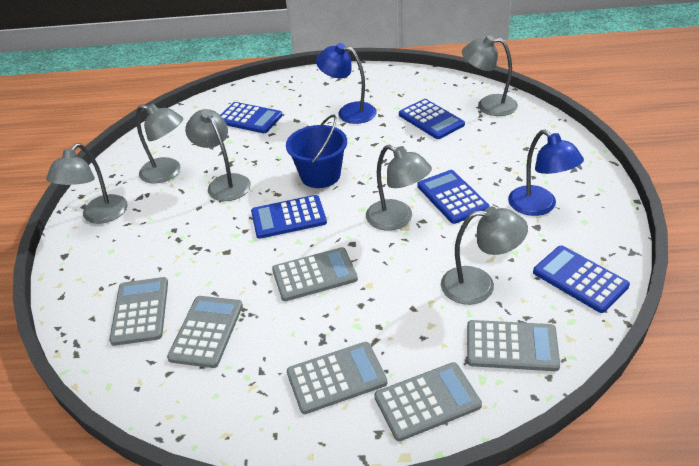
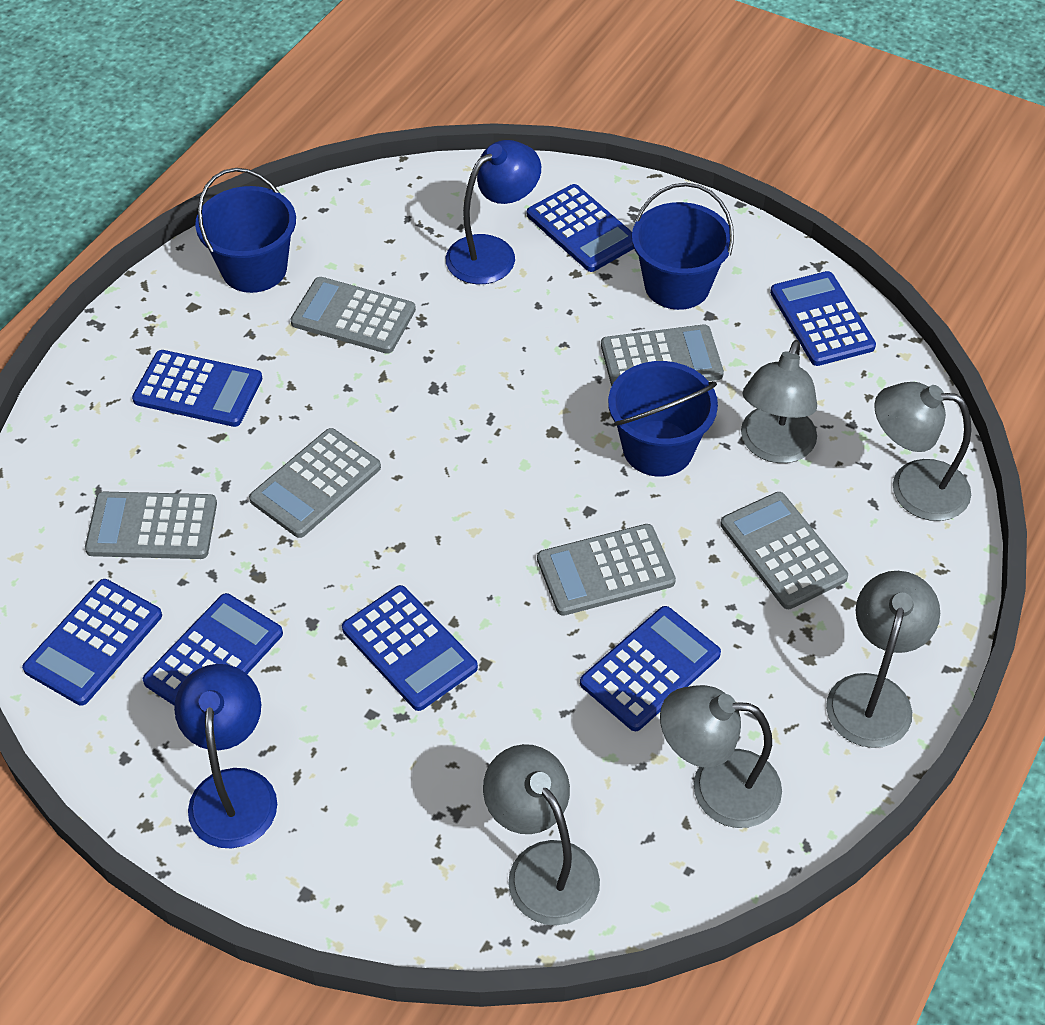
blue bucket: 1 -> 3
blue calculator: 5 -> 7
grey lamp: 6 -> 5

